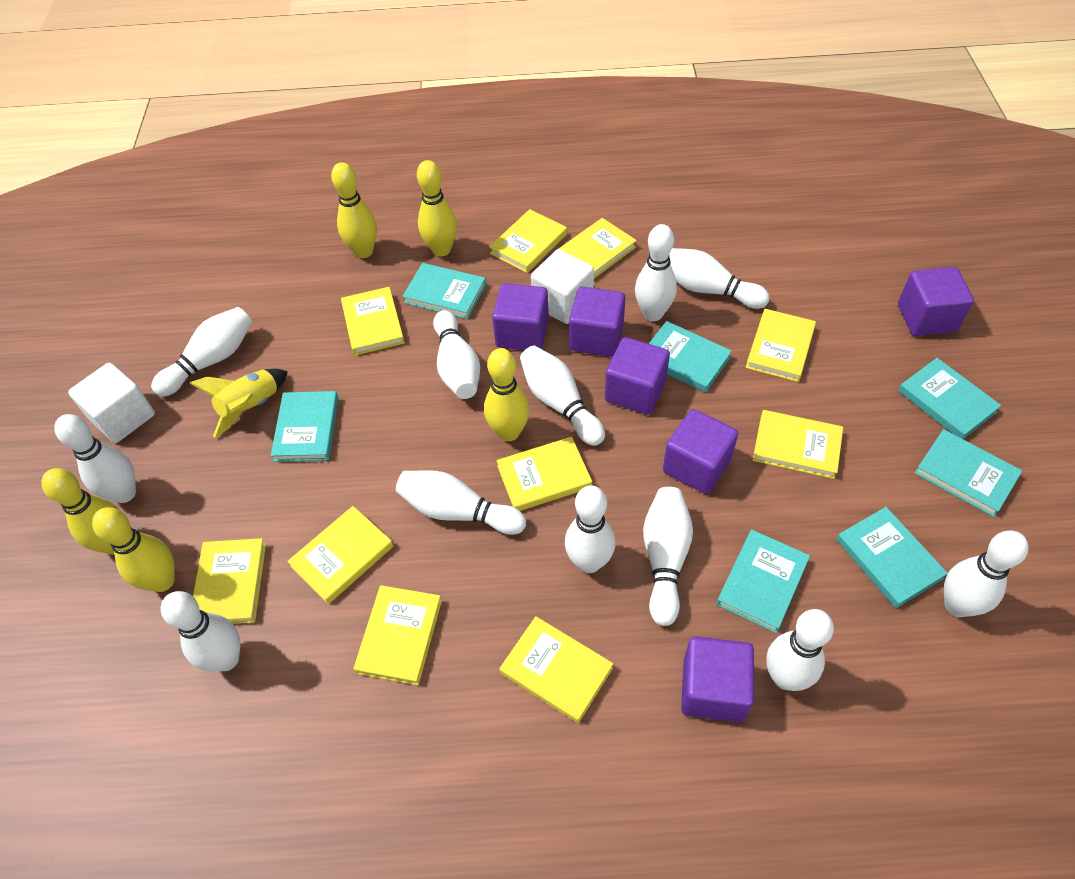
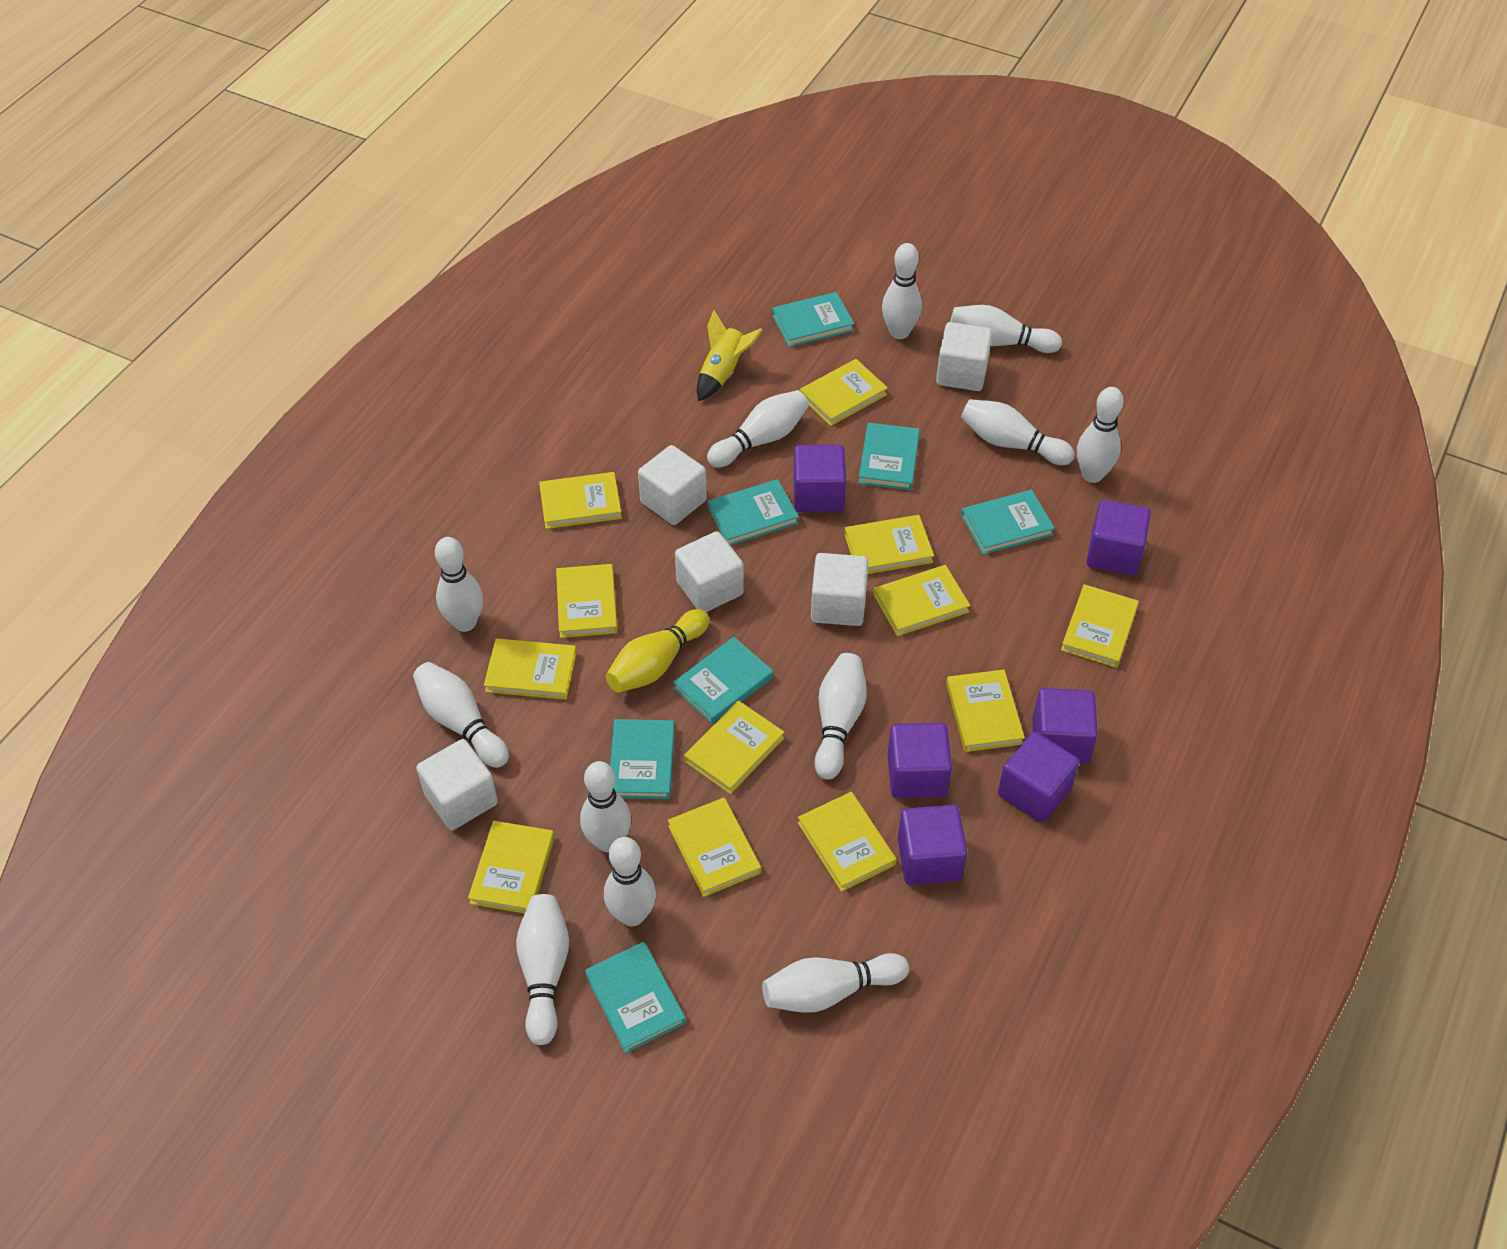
white cube: 2 -> 5
yellow book: 10 -> 12
yellow bowling pin: 5 -> 1

